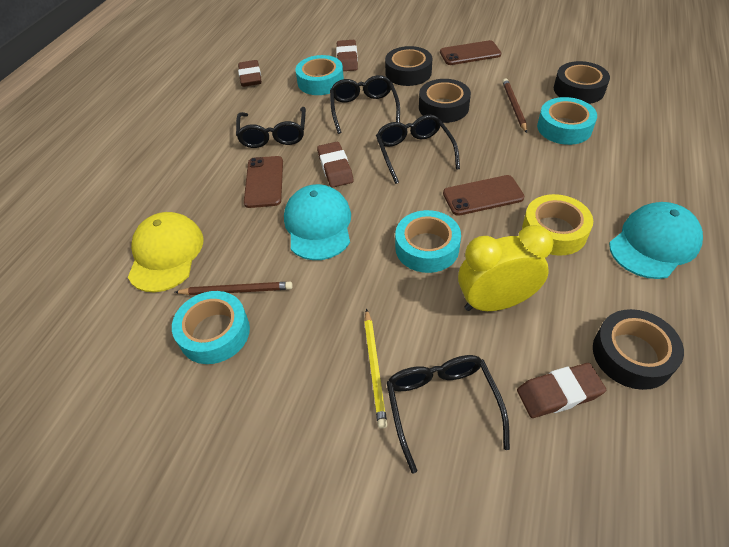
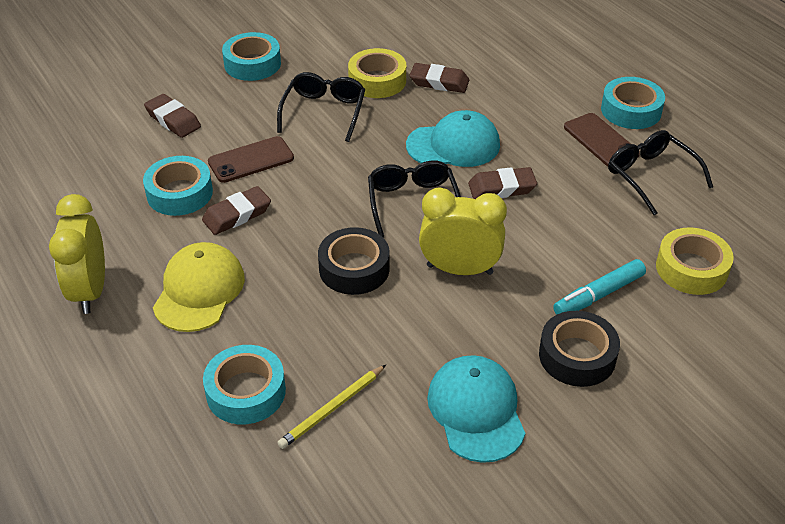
black glasses: 4 -> 3
black tape: 4 -> 2
brown pencil: 2 -> 0
brown phone: 3 -> 2
turquoise marker: 0 -> 1
yellow clock: 1 -> 2
yellow tape: 1 -> 2

